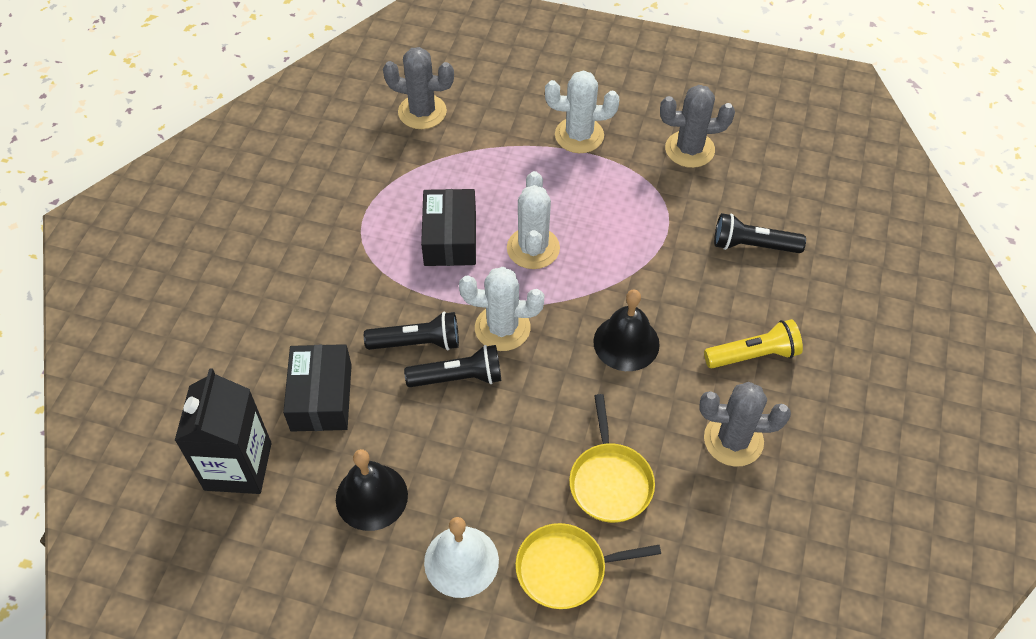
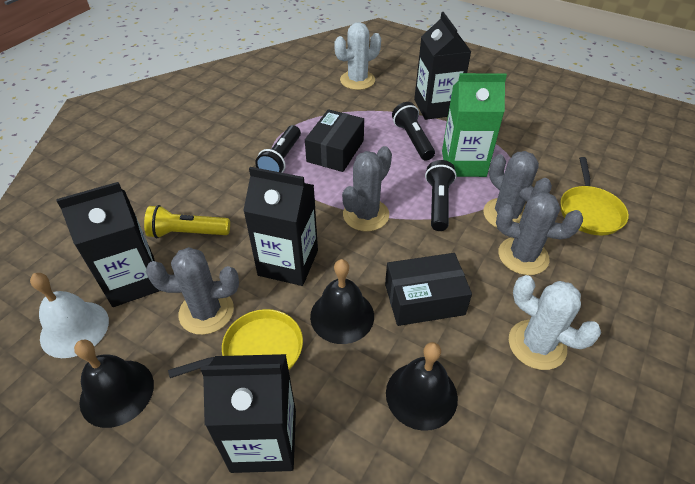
black bell: 2 -> 3
black carton: 1 -> 4
green carton: 0 -> 1
grey cactus: 3 -> 4
white cactus: 3 -> 2

